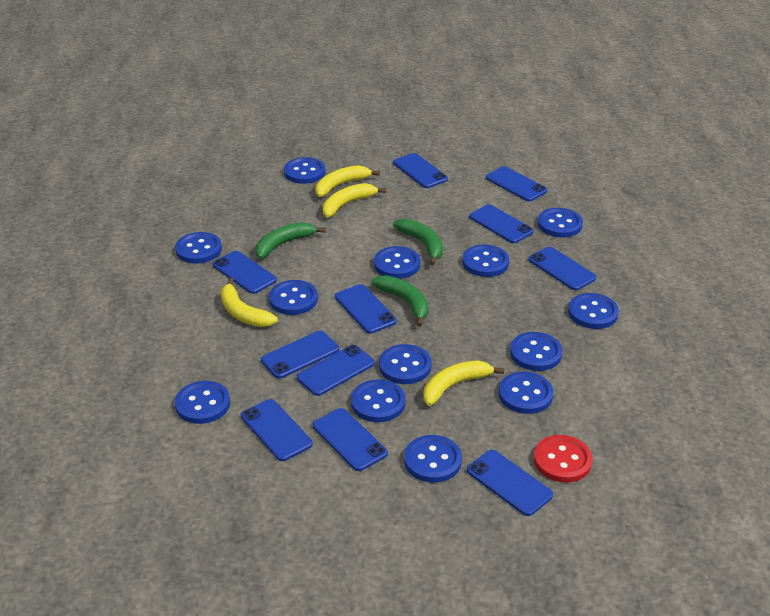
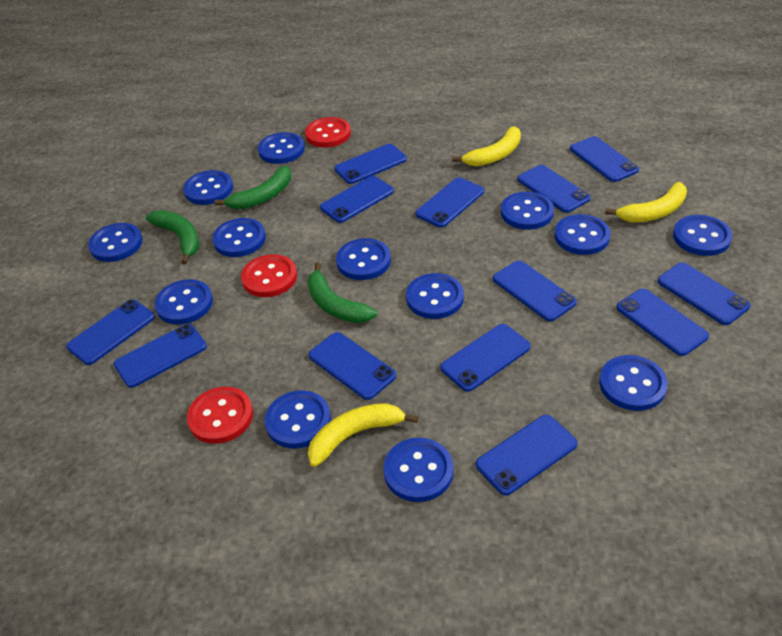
blue phone: 11 -> 13
red button: 1 -> 3
yellow banana: 4 -> 3

